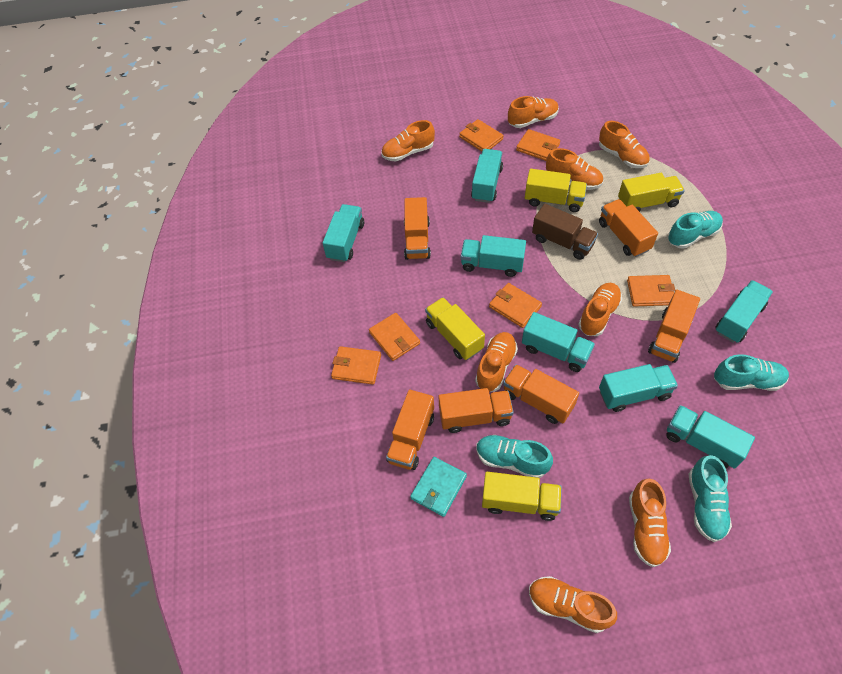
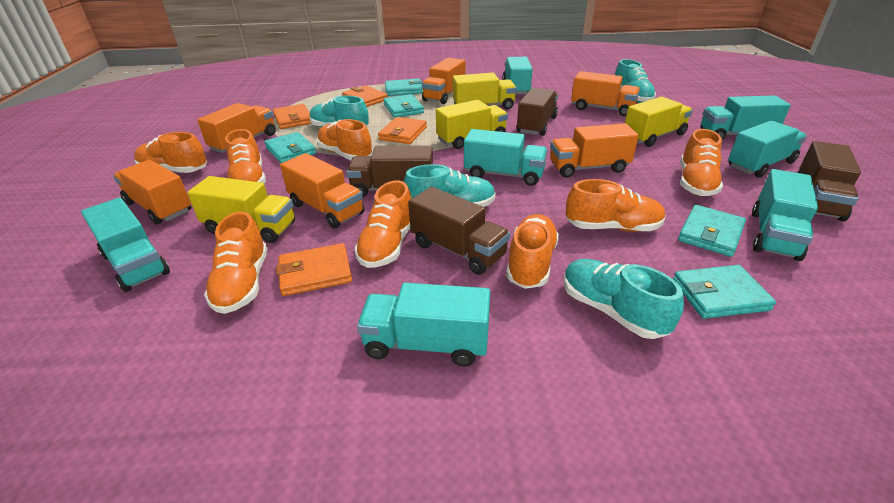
brown truck: 1 -> 4
orange wallet: 6 -> 4
turquoise wallet: 1 -> 5

